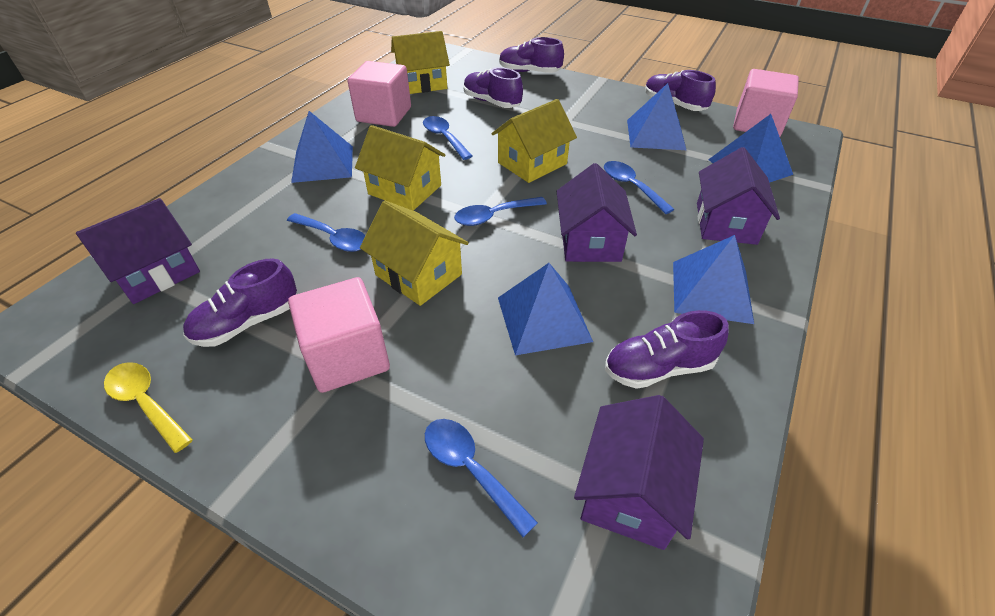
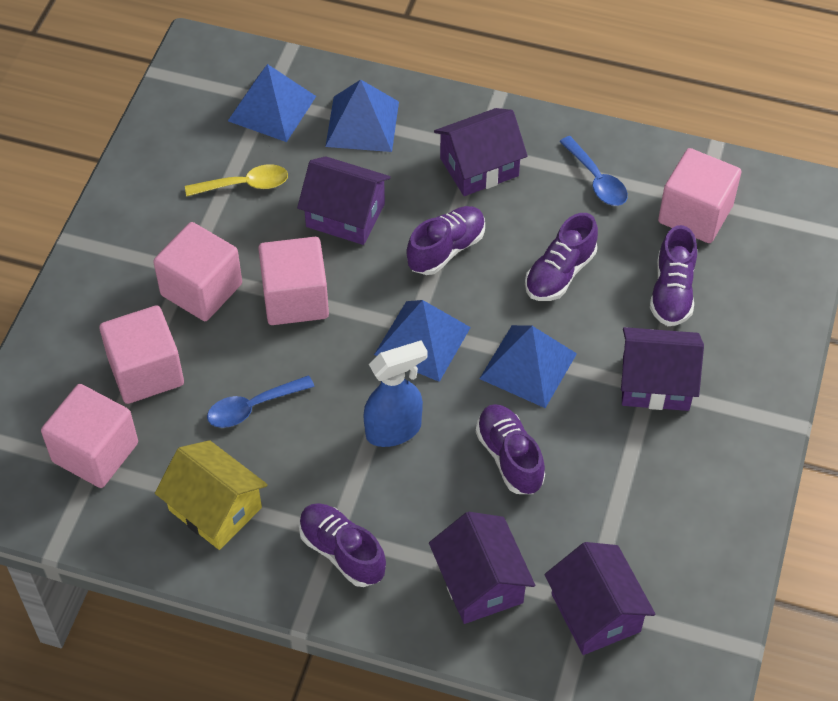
blue pyramid: 5 -> 4
blue spoon: 5 -> 2
blue spray bottle: 0 -> 1
pink cube: 3 -> 5
purple house: 4 -> 5
yellow house: 4 -> 1

